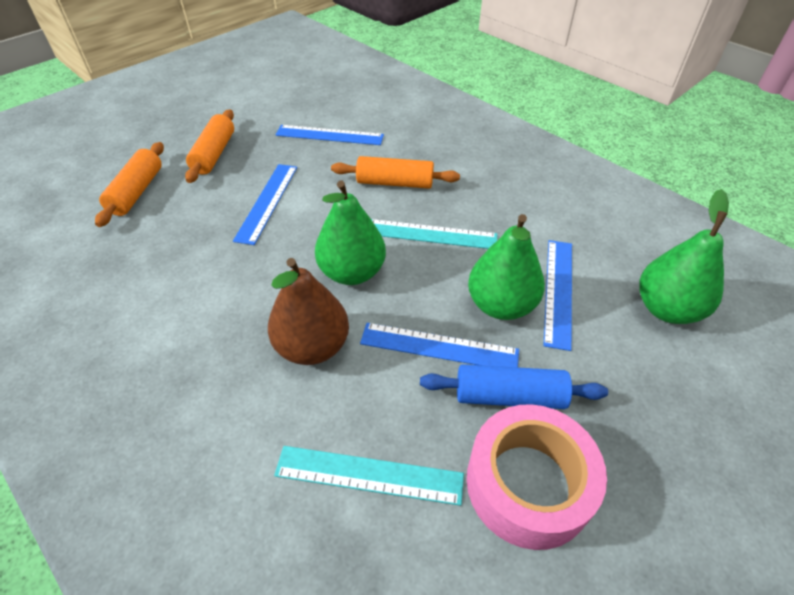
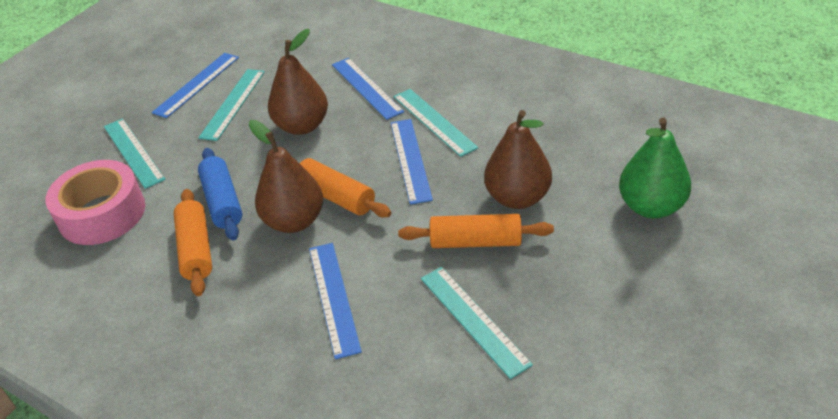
brown pear: 1 -> 3
green pear: 3 -> 1
turquoise ruler: 2 -> 4

